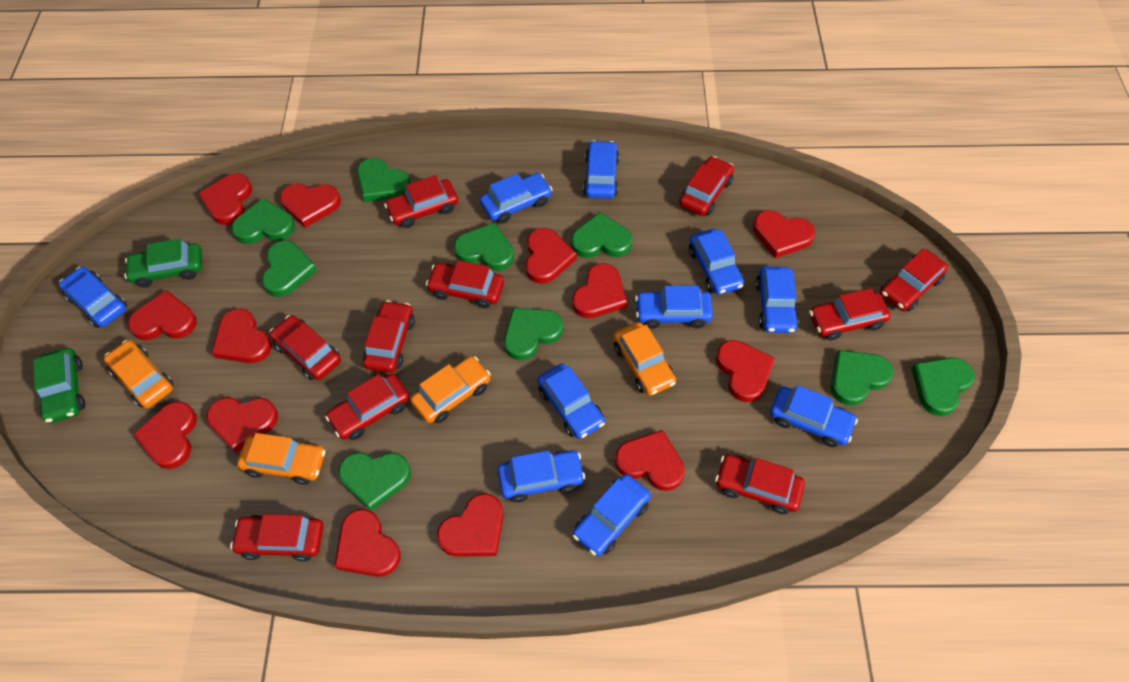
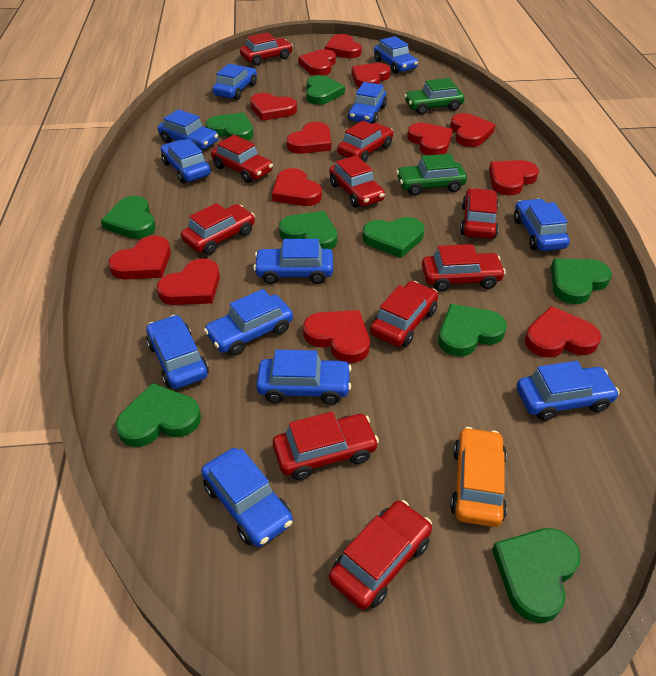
blue car: 10 -> 12
orange car: 4 -> 1

